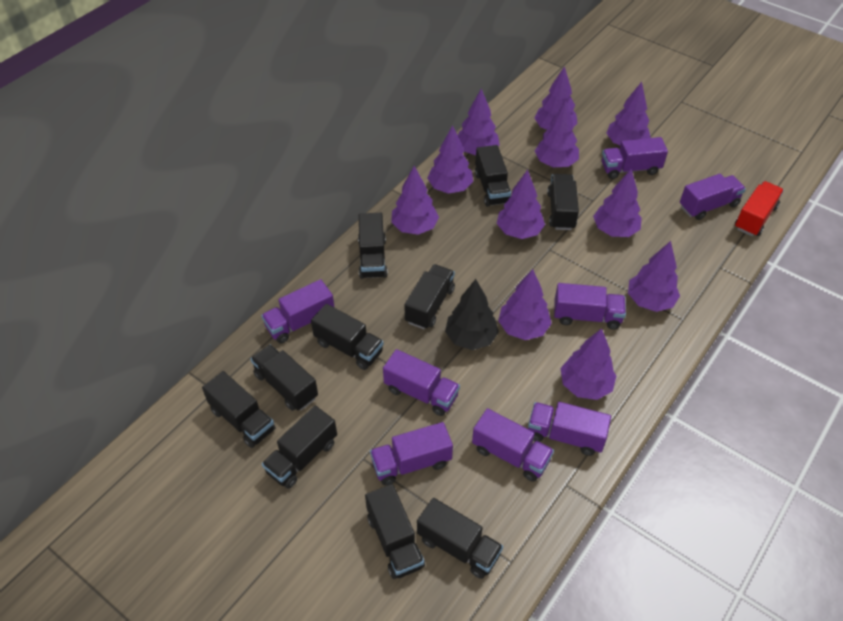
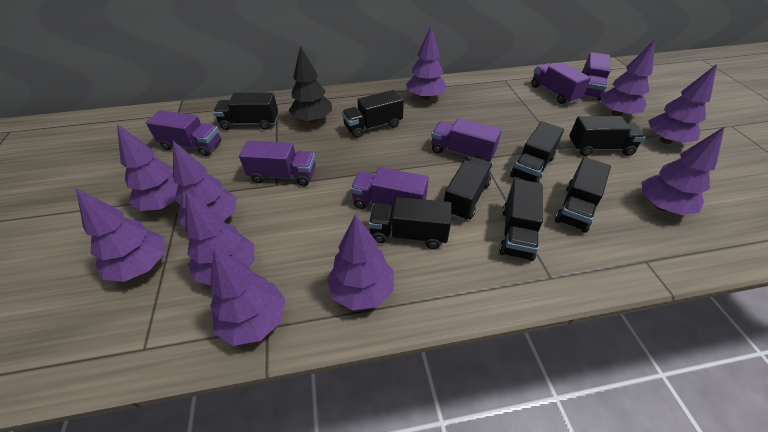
black truck: 10 -> 8
purple tree: 11 -> 10
purple truck: 8 -> 6
red truck: 1 -> 0

